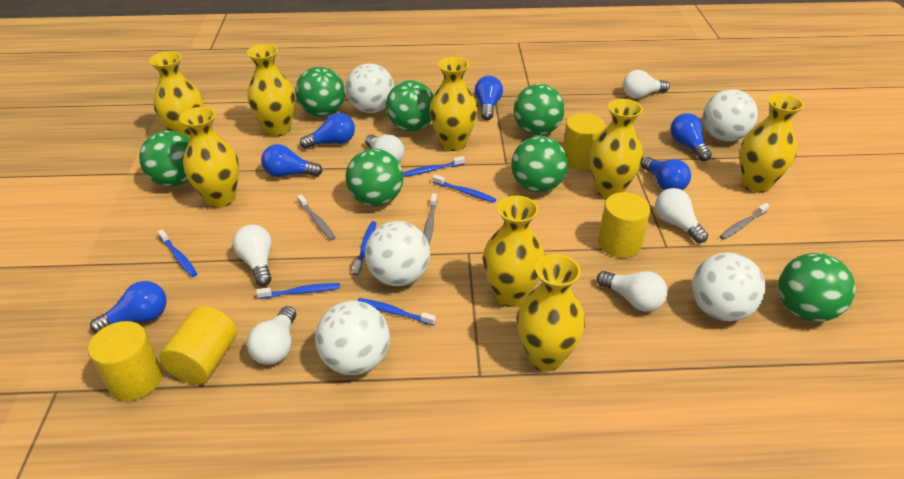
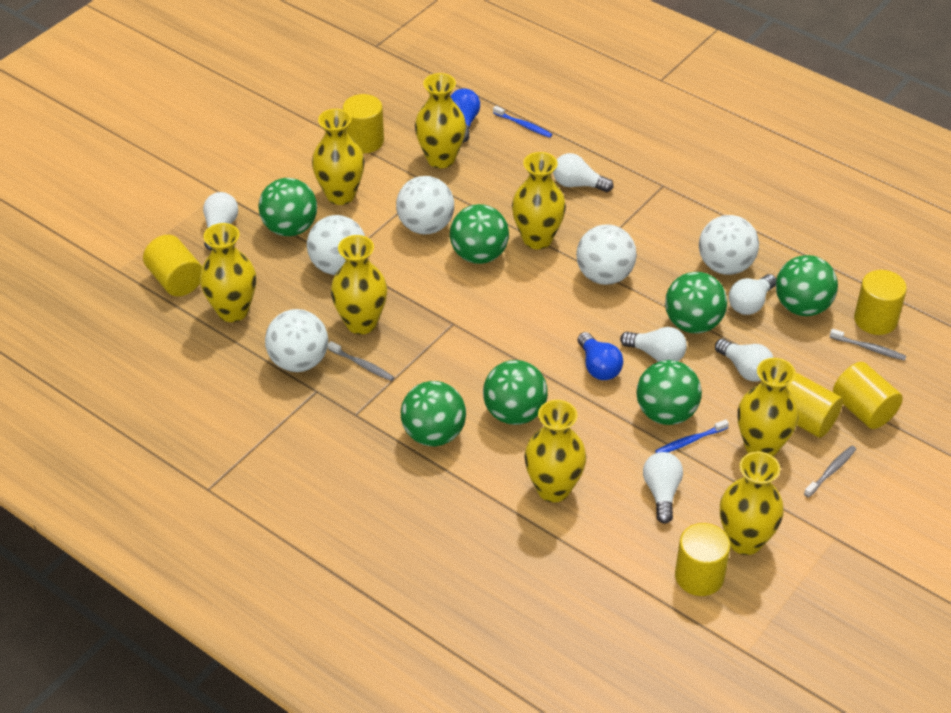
blue light bulb: 6 -> 2
blue toothbrush: 6 -> 2
yellow cylinder: 4 -> 6

